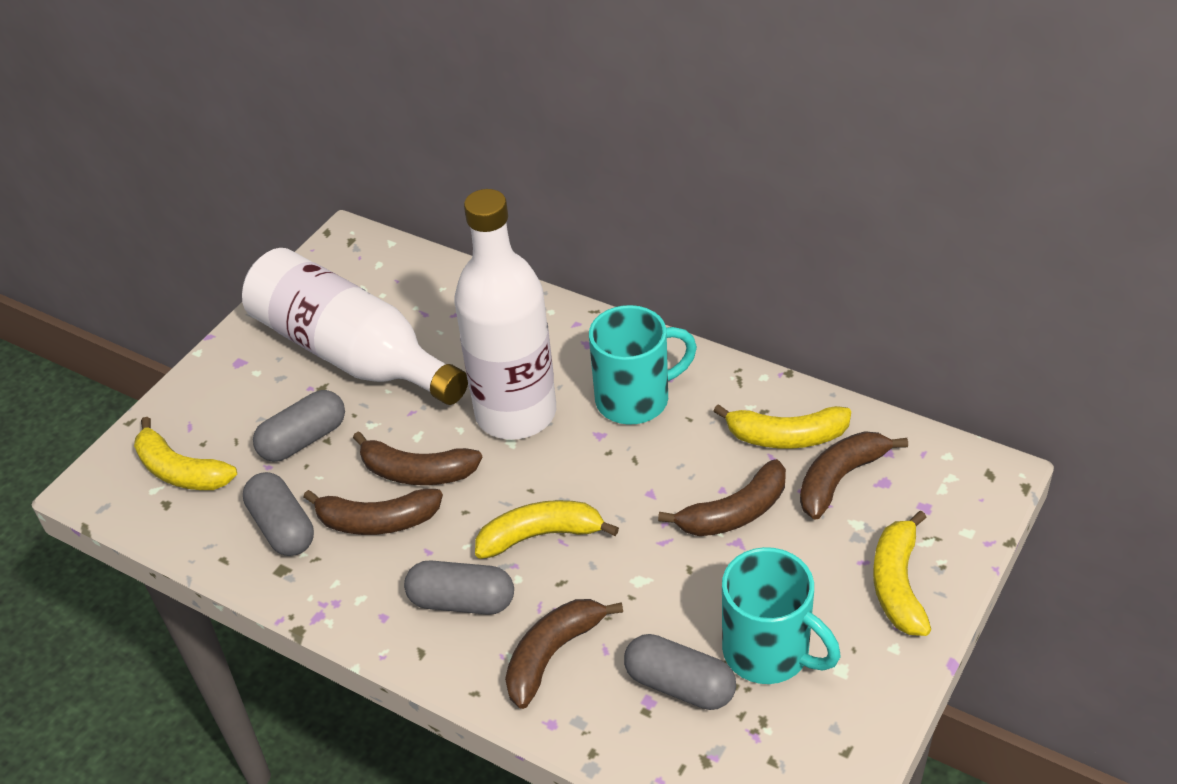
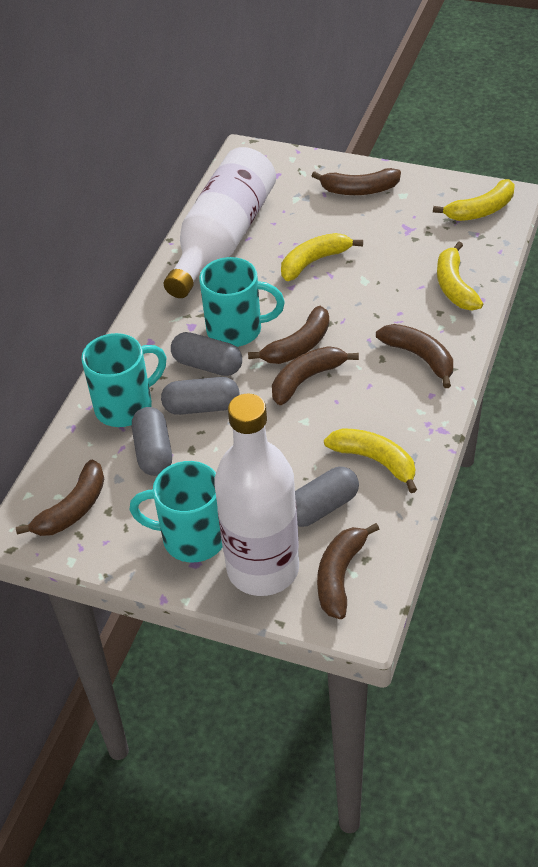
brown banana: 5 -> 6
turquoise mug: 2 -> 3

